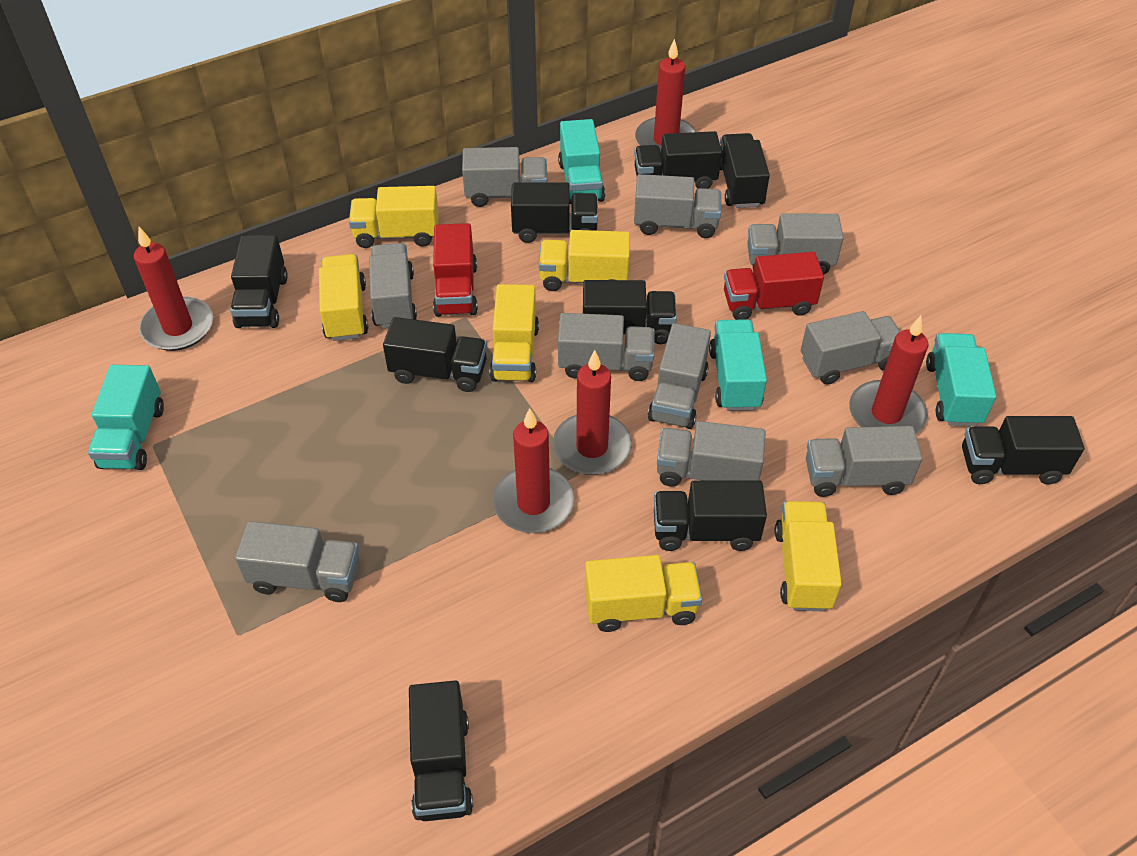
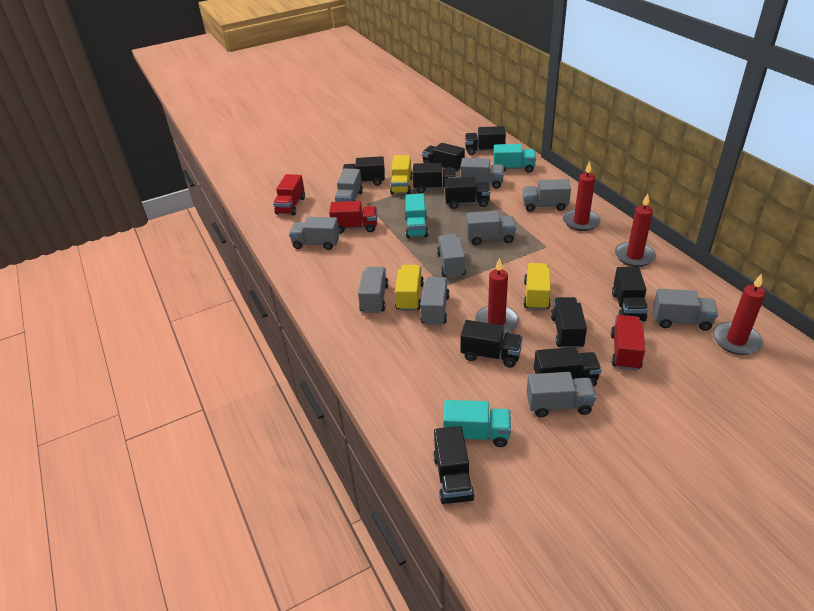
black truck: 9 -> 10
red candle: 5 -> 4
red truck: 2 -> 3
turquoise truck: 4 -> 3
yellow truck: 6 -> 3

